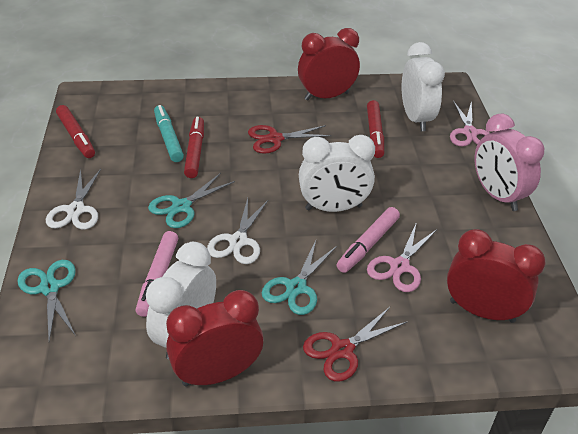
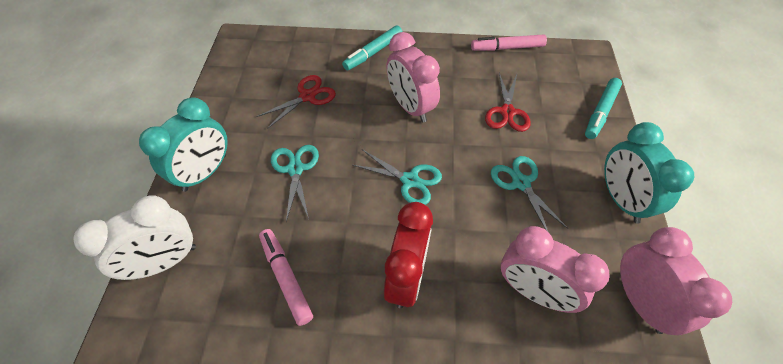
pink clock: 1 -> 3
pink scissors: 2 -> 0
red clock: 3 -> 1
red marker: 3 -> 0
turquoise clock: 0 -> 2
turquoise marker: 1 -> 2
white clock: 3 -> 1
white scissors: 2 -> 0

